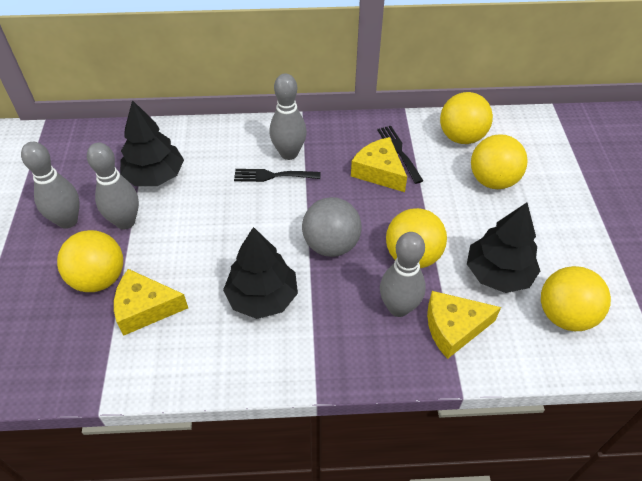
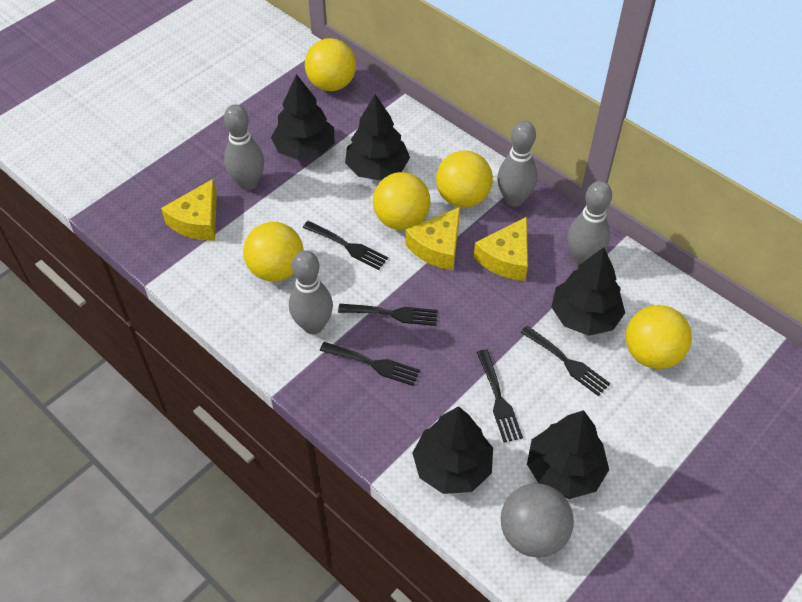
black fork: 2 -> 5
black tree: 3 -> 5

